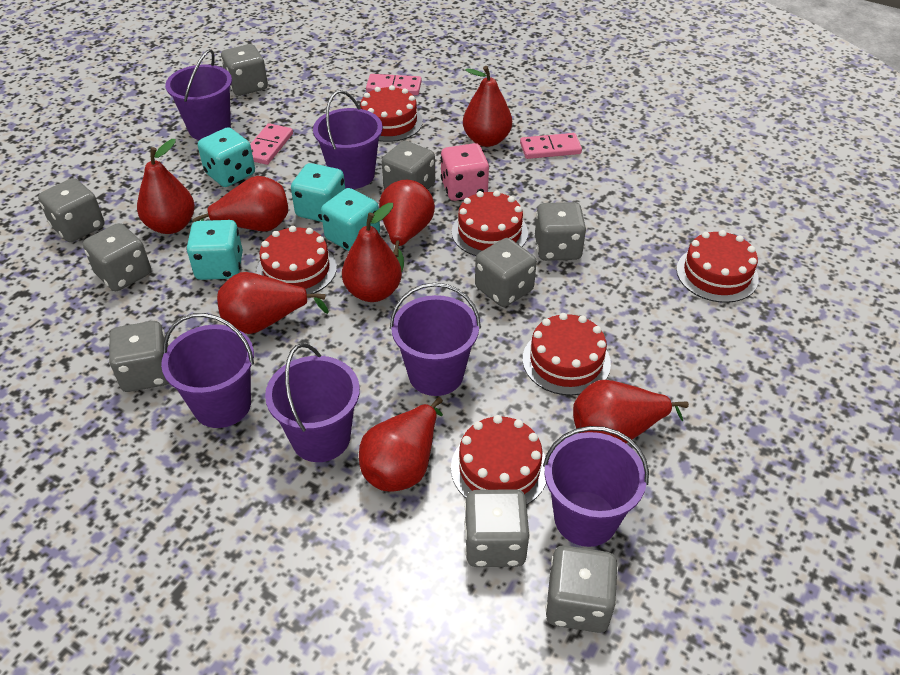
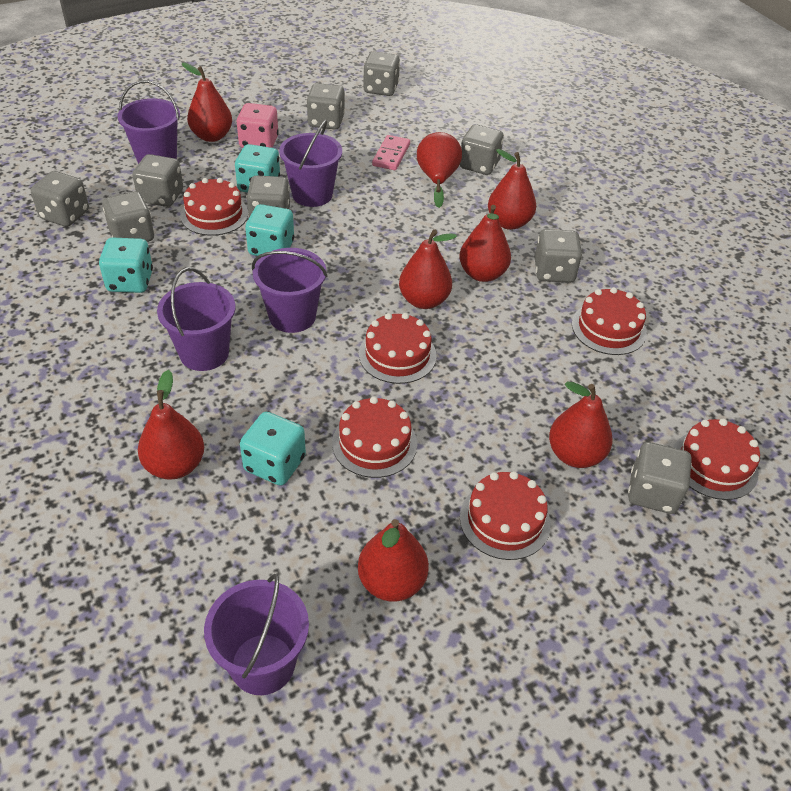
pink domino: 3 -> 1
purple bucket: 6 -> 5

